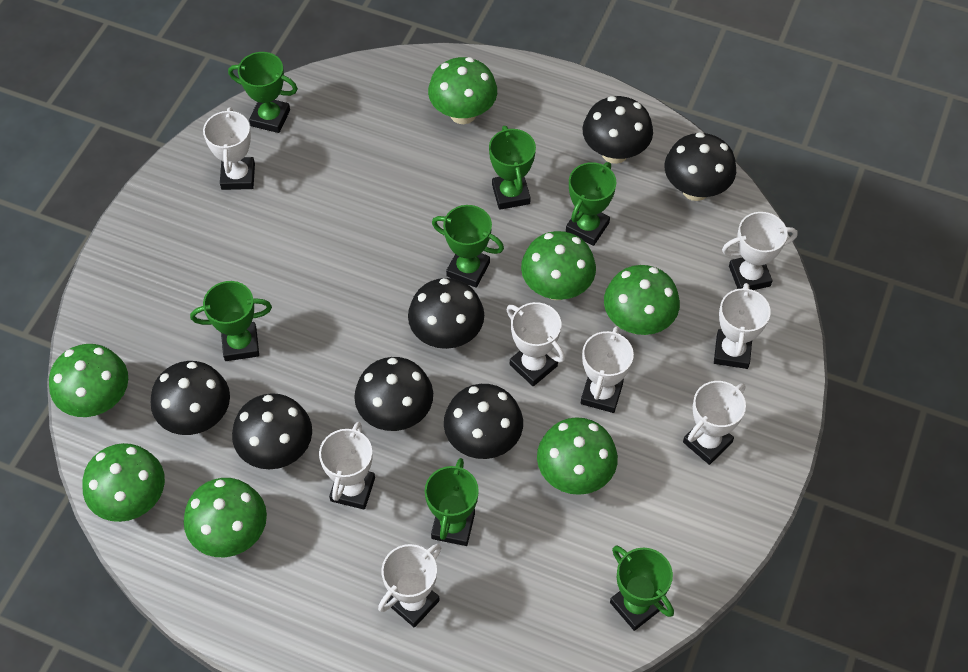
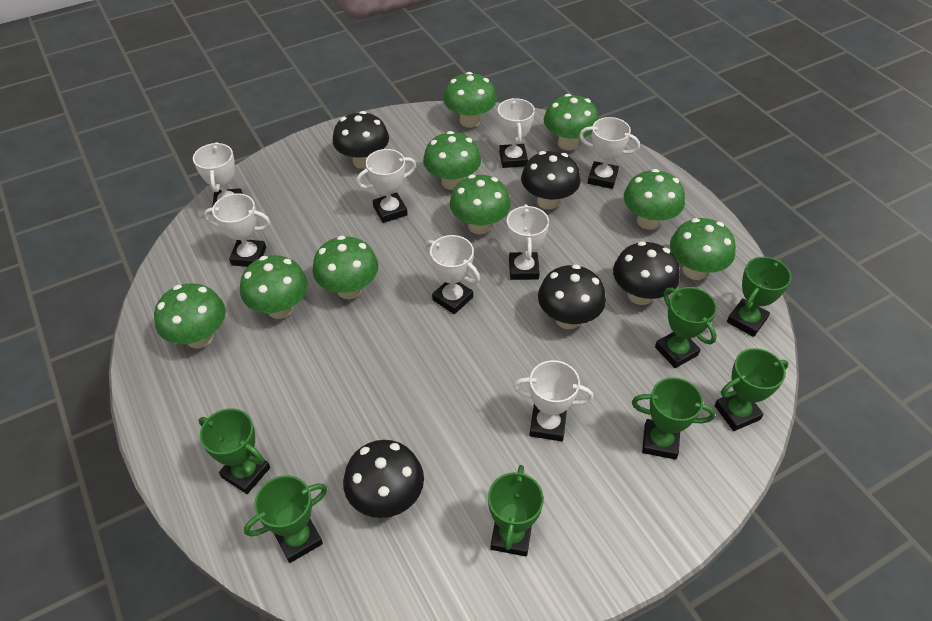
black mushroom: 7 -> 5
green mushroom: 7 -> 9

